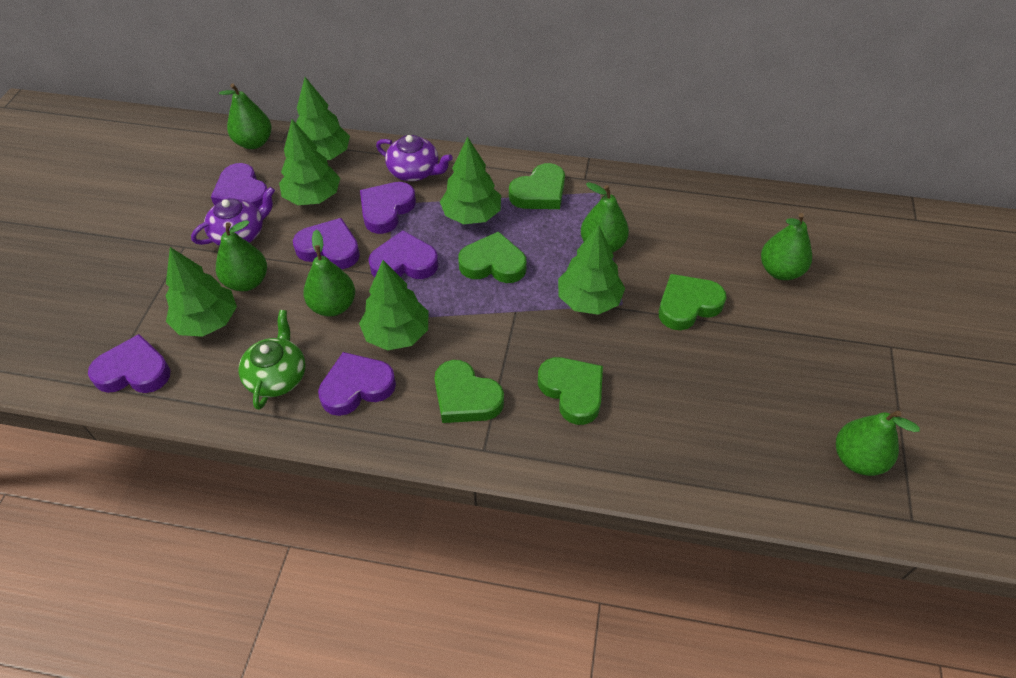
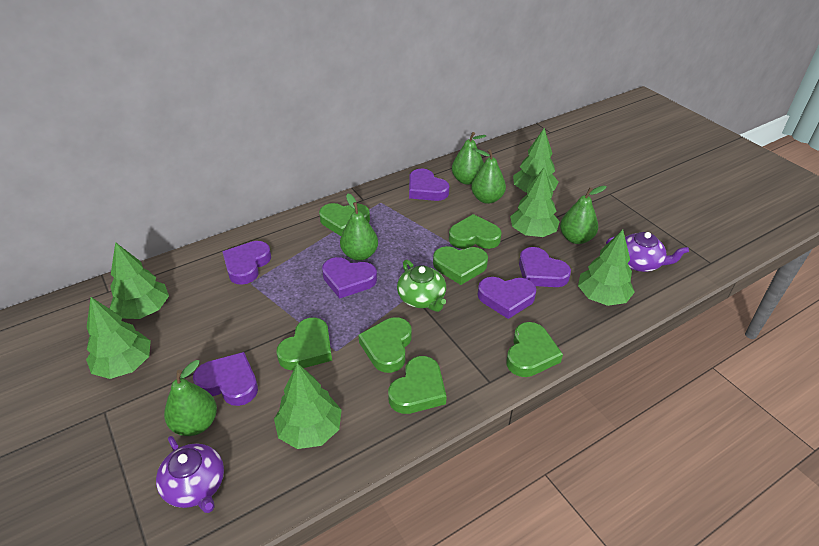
green heart: 5 -> 7
green pear: 6 -> 5

